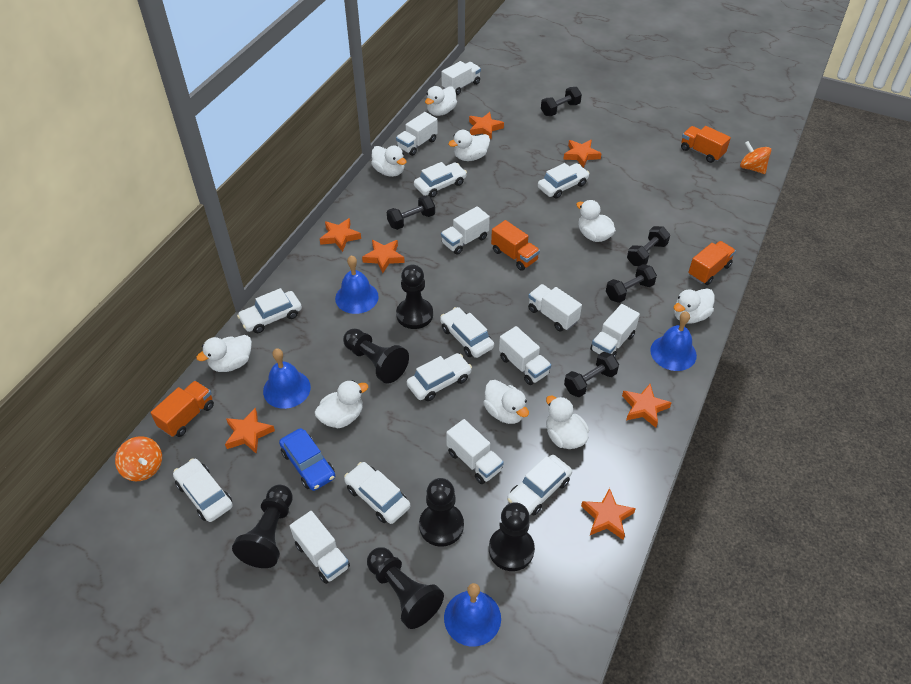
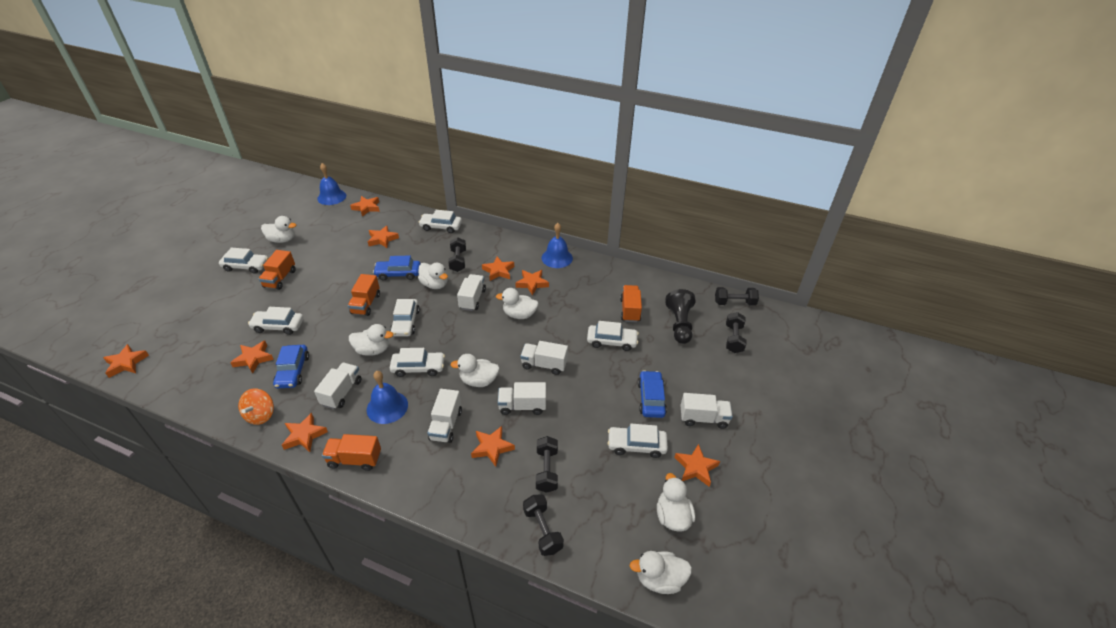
black pawn: 6 -> 1
blue bell: 4 -> 3
blue car: 1 -> 3
orange spinning top: 2 -> 1
orange star: 7 -> 9
white car: 8 -> 7
white duck: 9 -> 7
white truck: 8 -> 6

